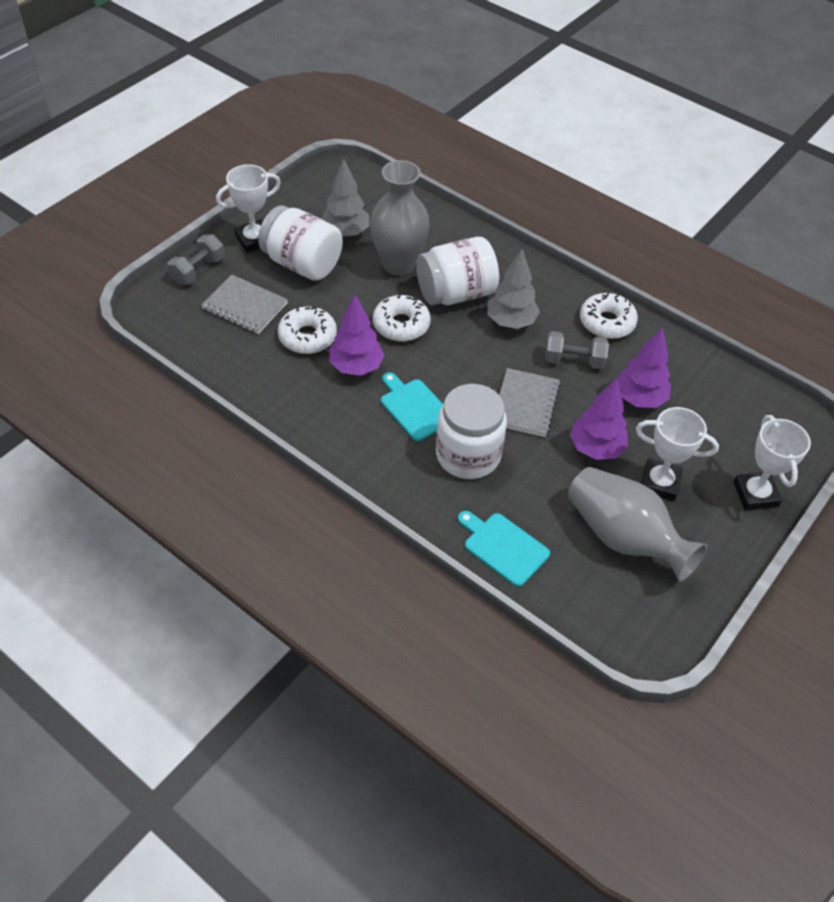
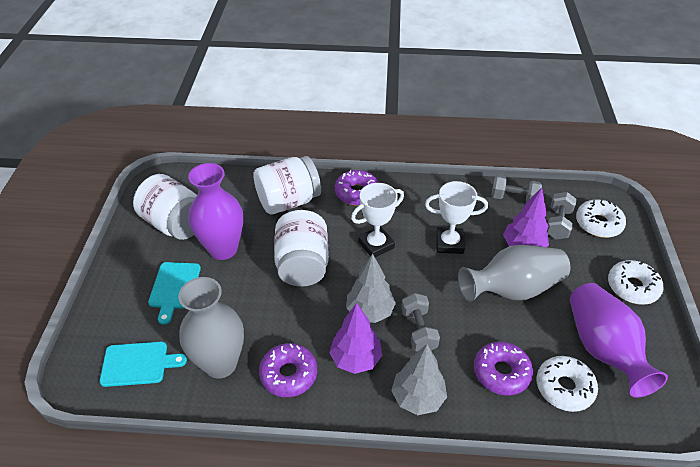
grey dumbbell: 2 -> 3
grey notebook: 2 -> 0
purple donut: 0 -> 3
purple tree: 3 -> 2
purple vase: 0 -> 2
white trophy: 3 -> 2

